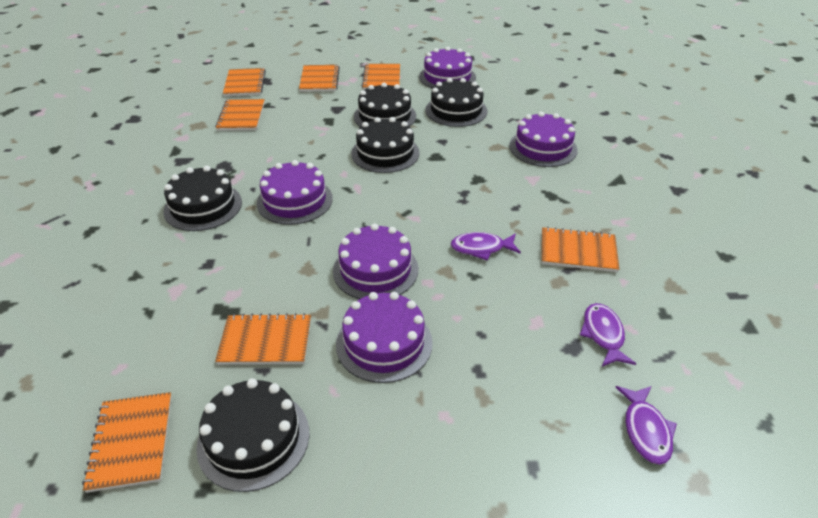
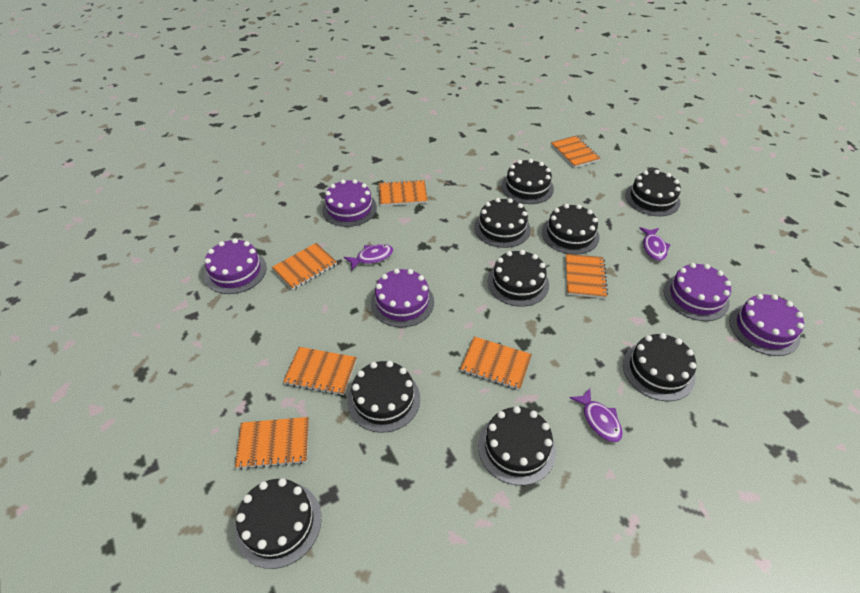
black cake: 5 -> 9

